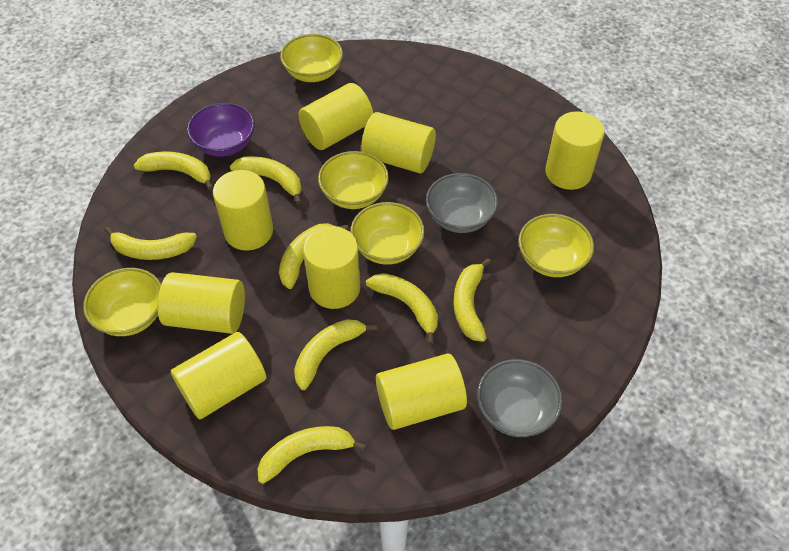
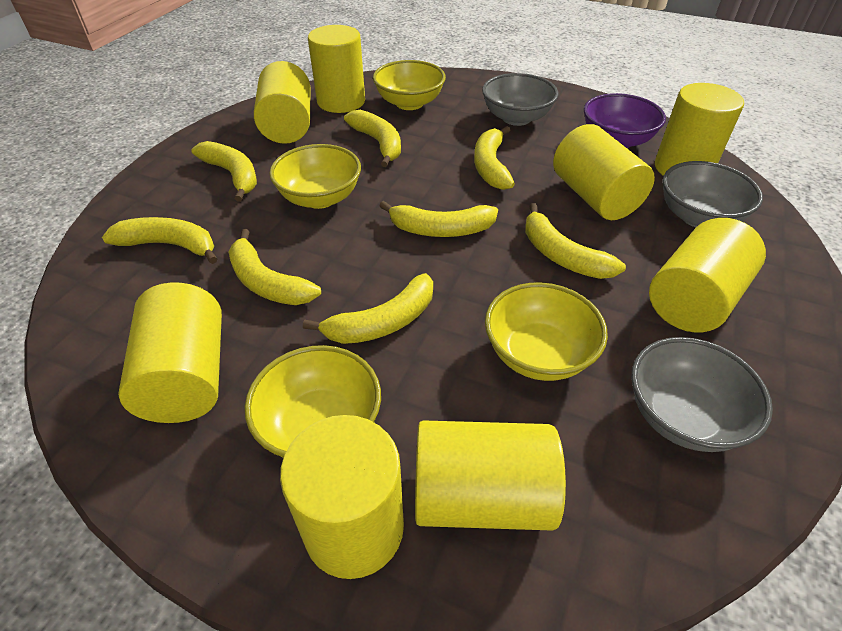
grey bowl: 2 -> 3
yellow bowl: 5 -> 4

